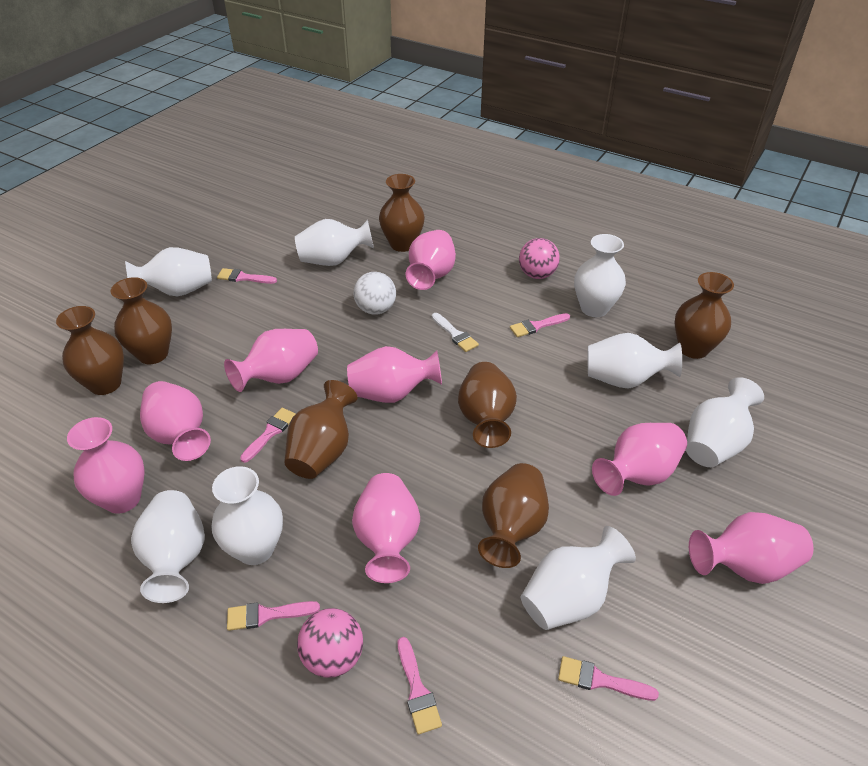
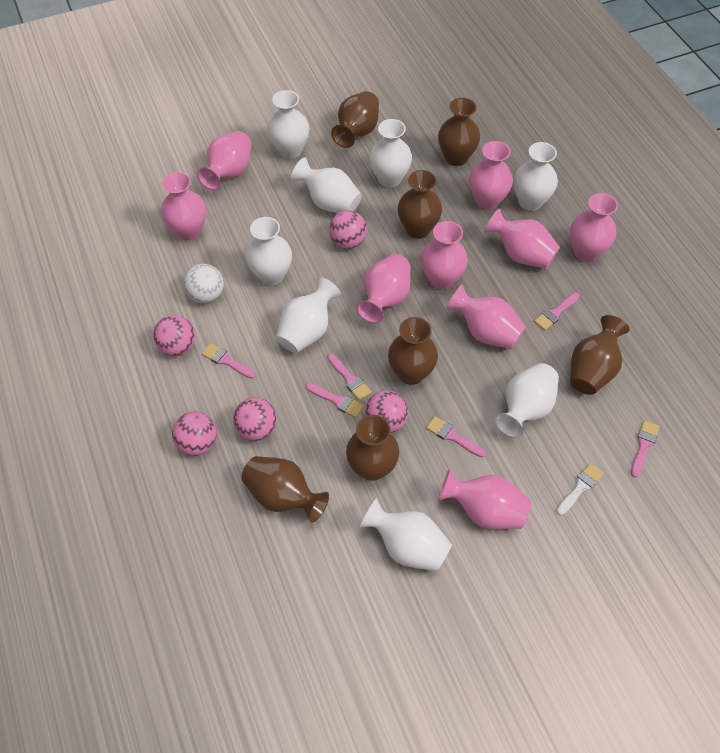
pink ball: 2 -> 5
pink vase: 8 -> 9

